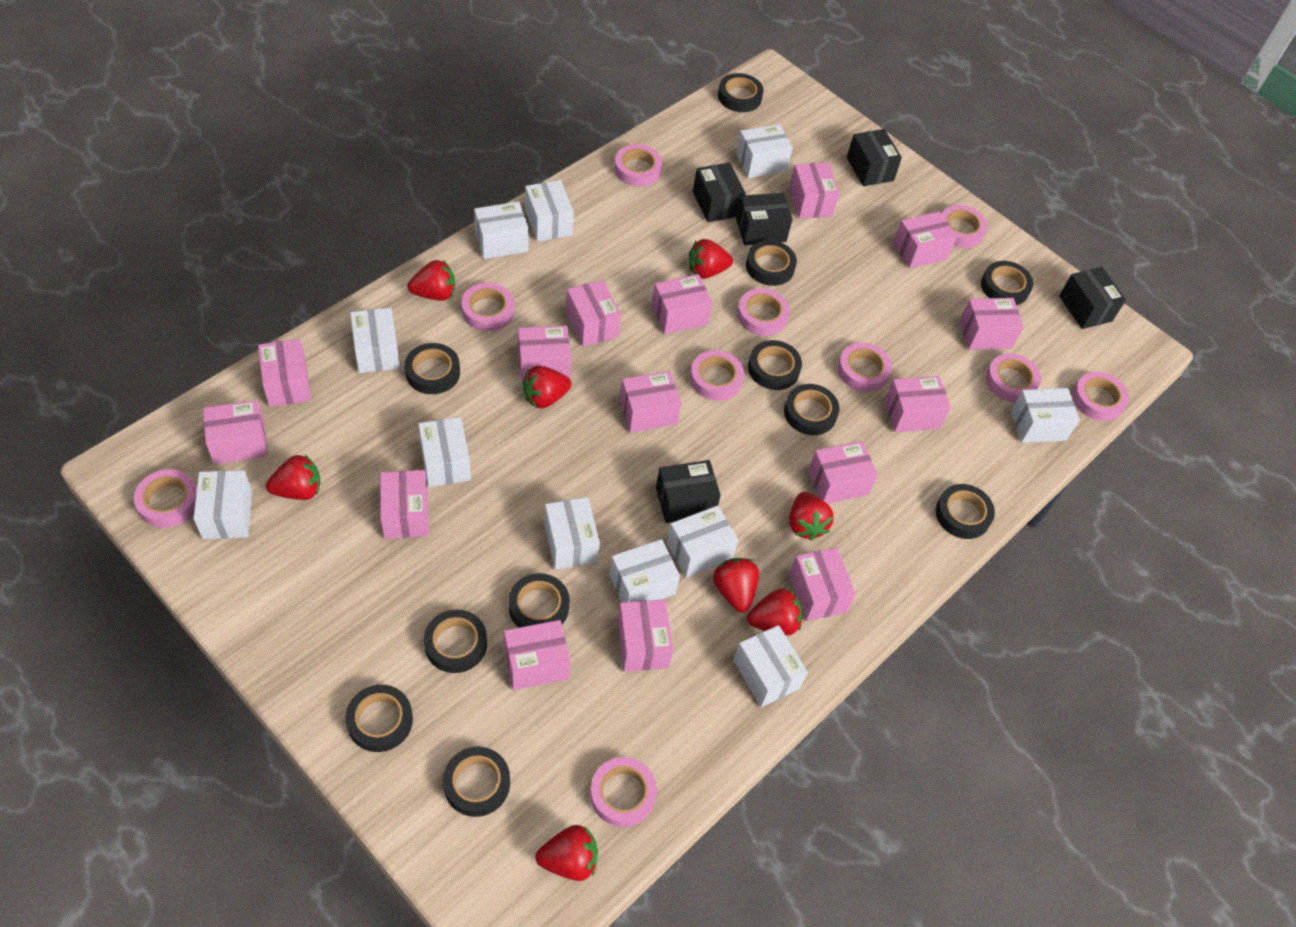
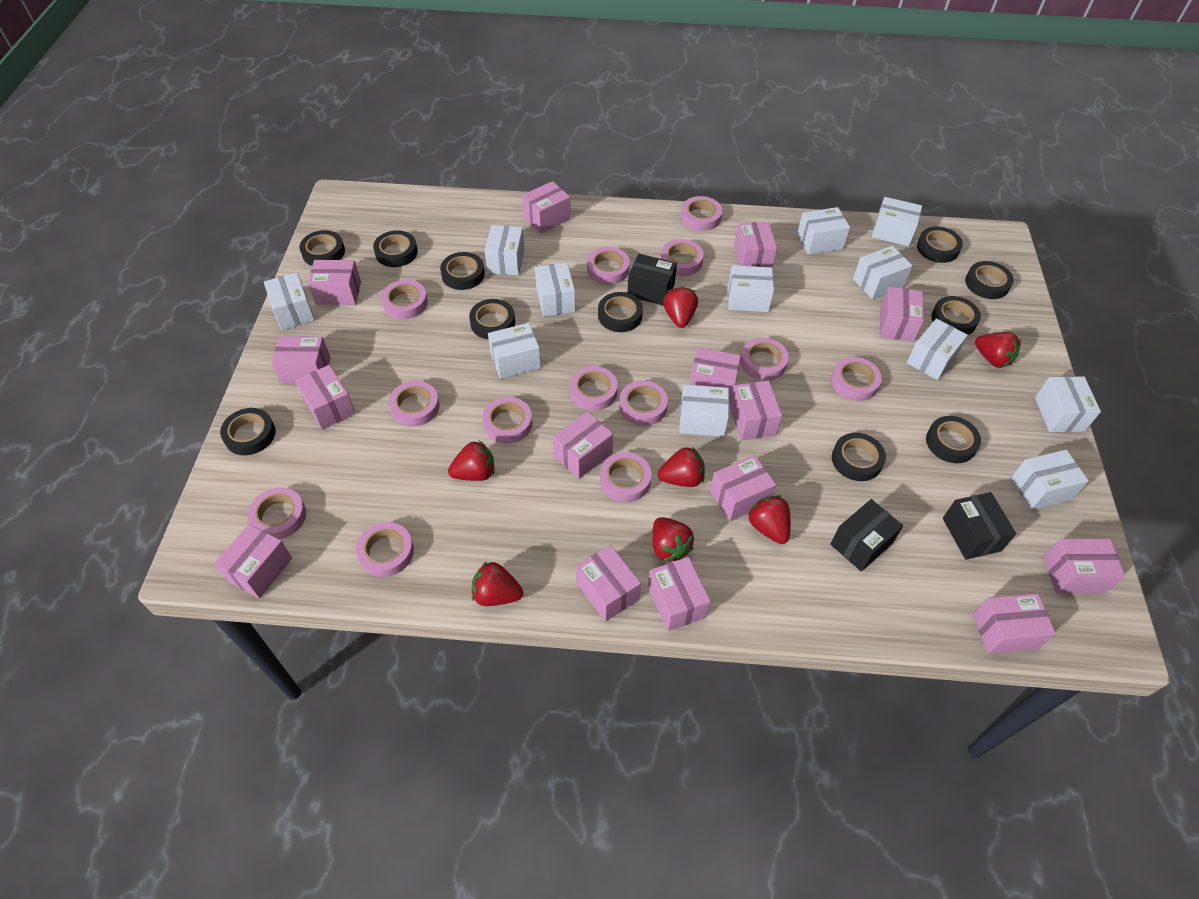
black box: 5 -> 3
pink tape: 10 -> 13
red strawberry: 8 -> 7
white box: 11 -> 12

